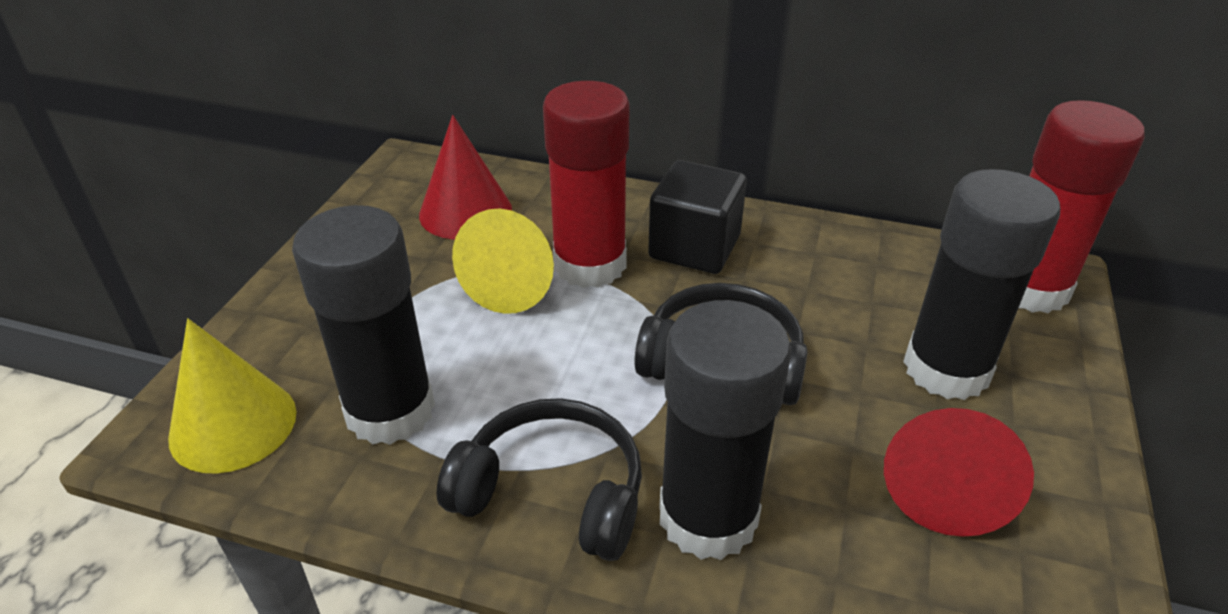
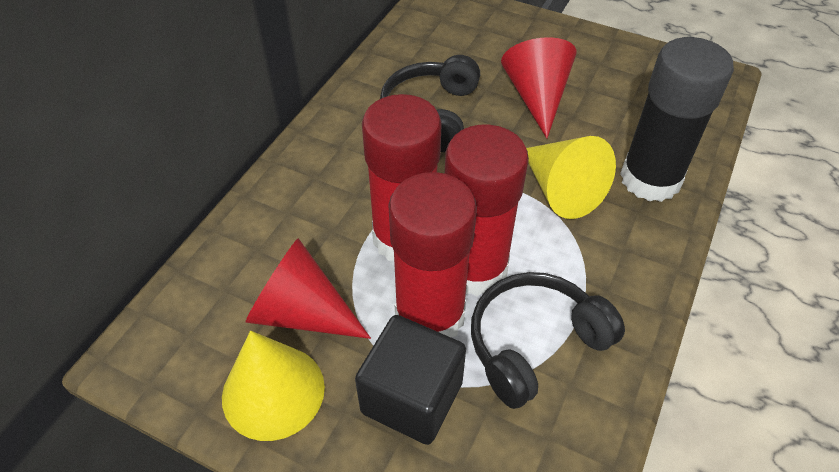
black glue stick: 3 -> 1
red glue stick: 2 -> 3

